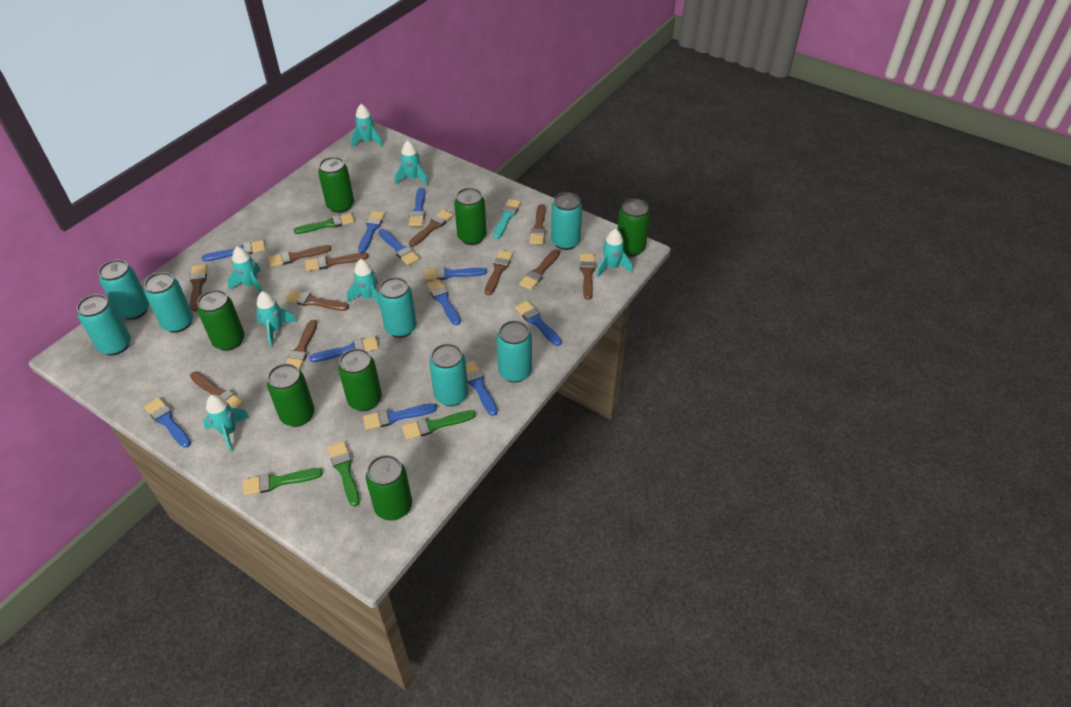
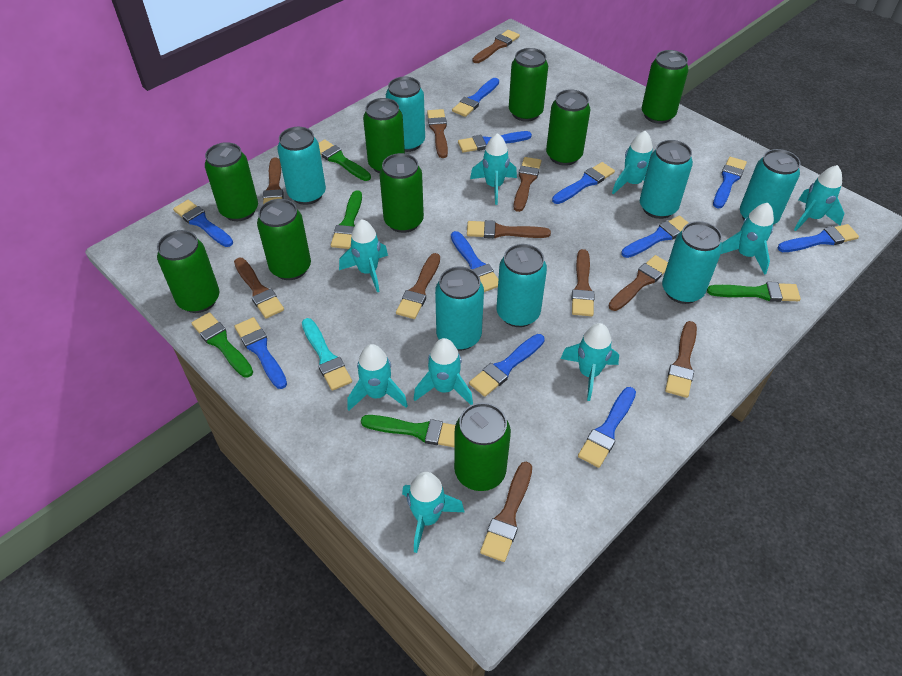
green brush: 4 -> 5
green can: 7 -> 9
turquoise rocket: 7 -> 9

